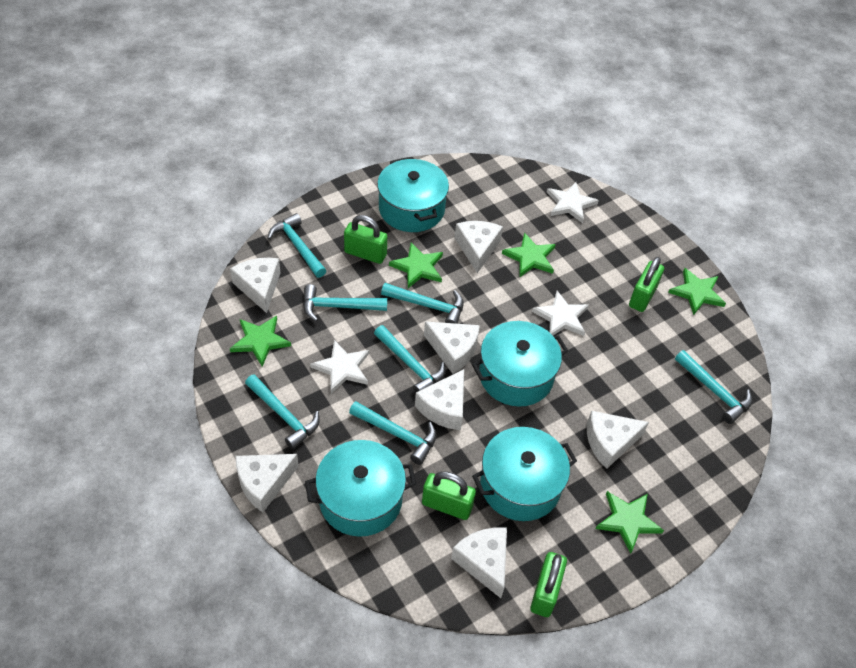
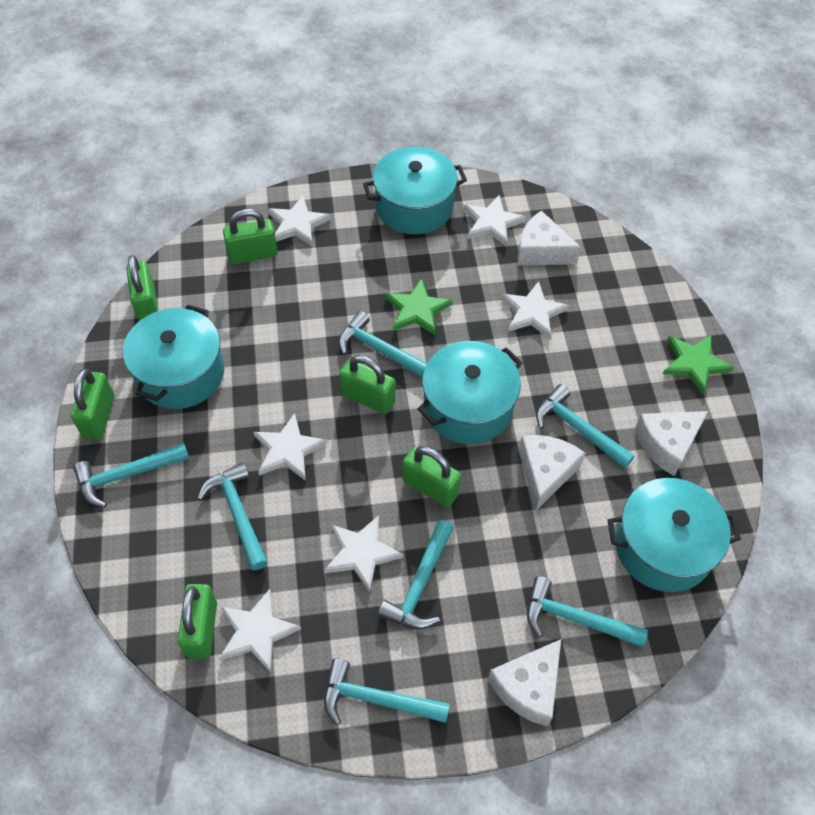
green padlock: 4 -> 6
green star: 5 -> 2
white cheese: 7 -> 4
white star: 3 -> 6

